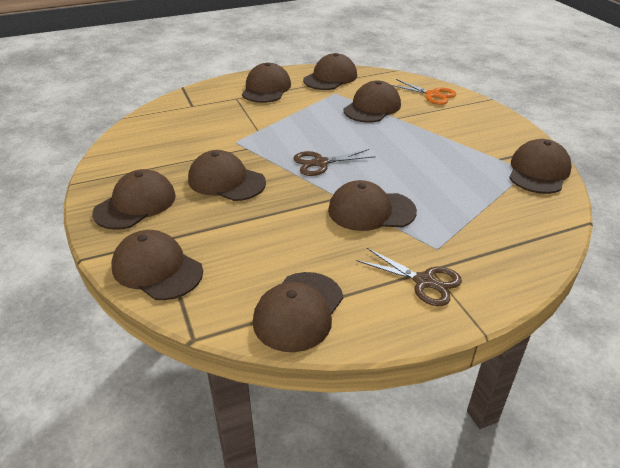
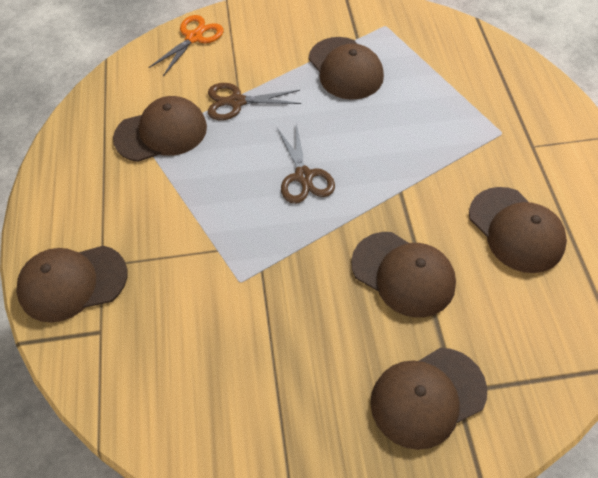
brown cap: 9 -> 6

